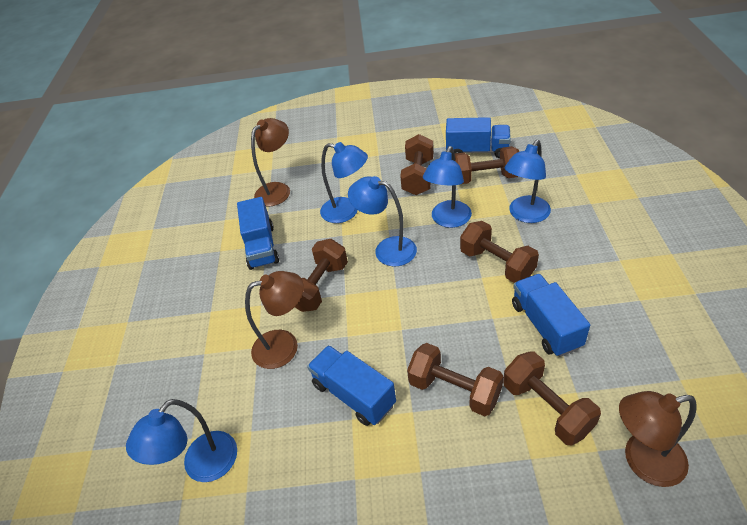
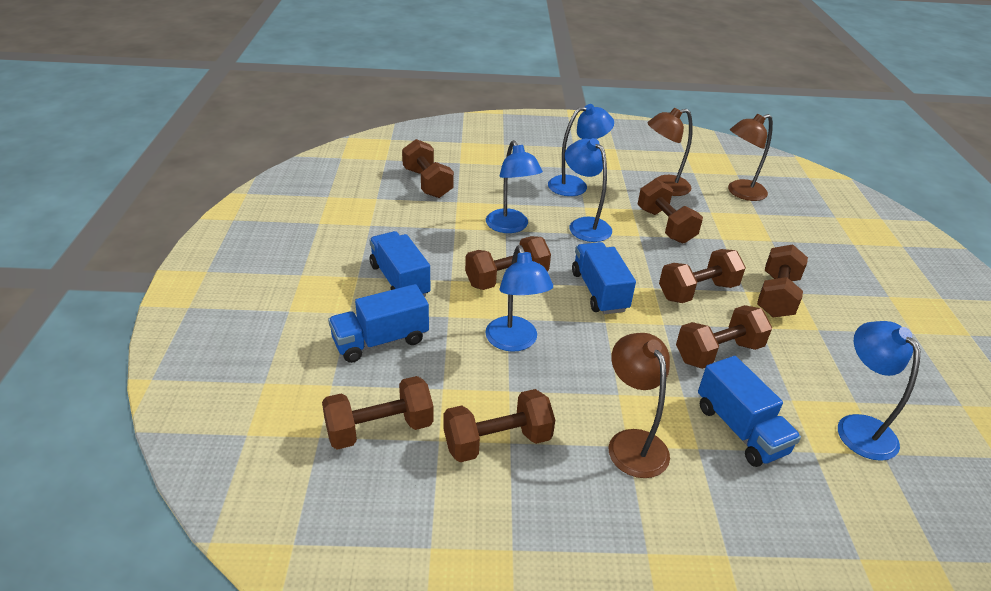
brown dumbbell: 6 -> 8

